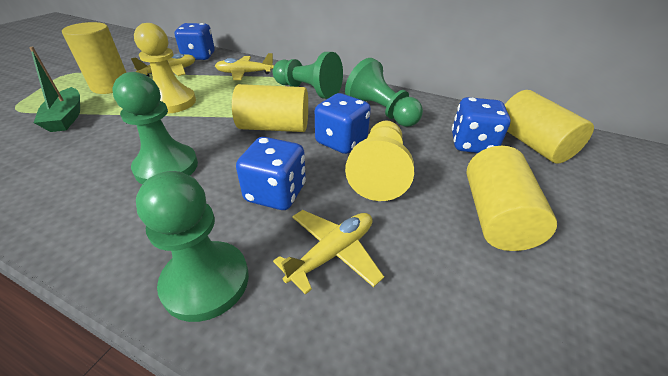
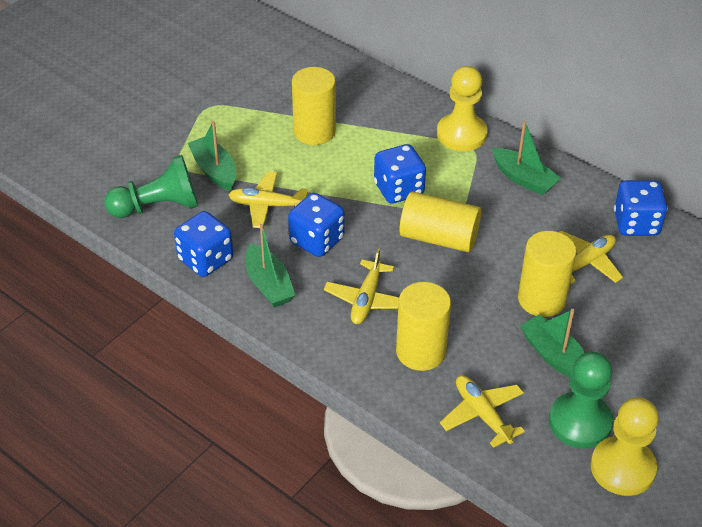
green boat: 1 -> 4
green pawn: 4 -> 2
yellow plane: 3 -> 4

